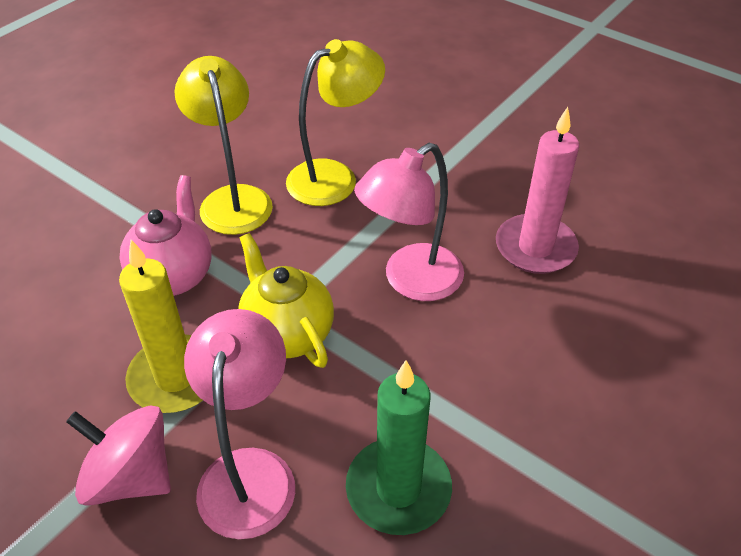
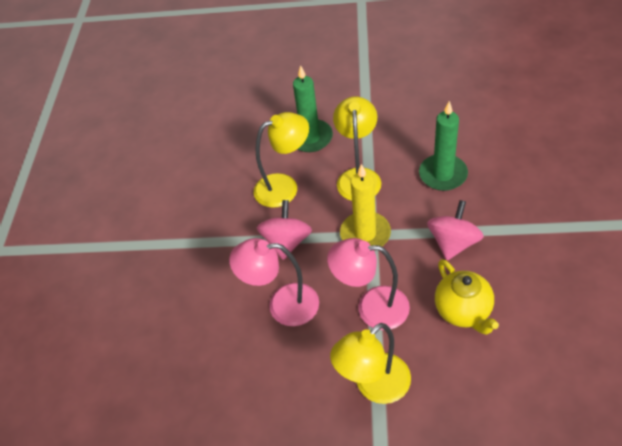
green candle: 1 -> 2
pink candle: 1 -> 0
pink spinning top: 1 -> 2
pink teapot: 1 -> 0
yellow lamp: 2 -> 3

